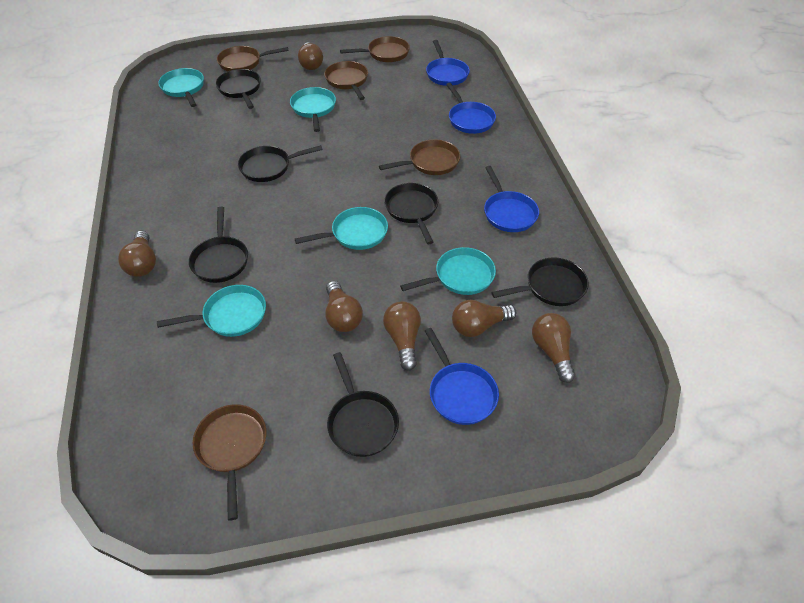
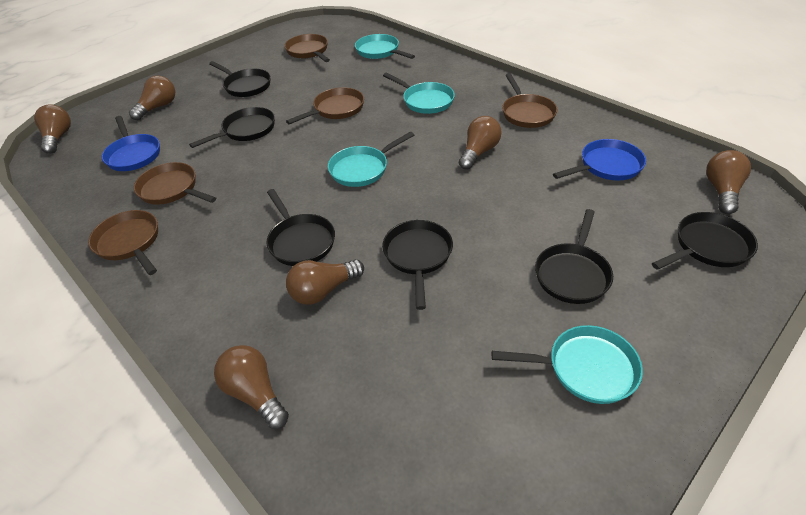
blue pan: 4 -> 2
turquoise pan: 5 -> 4

